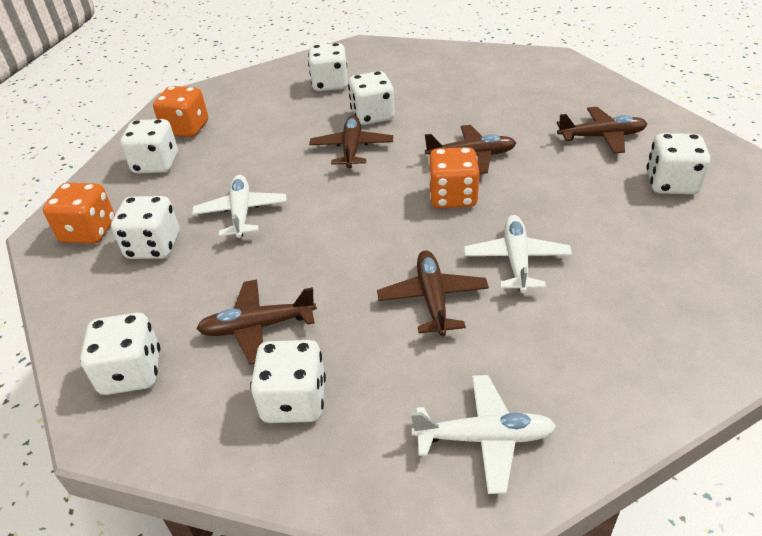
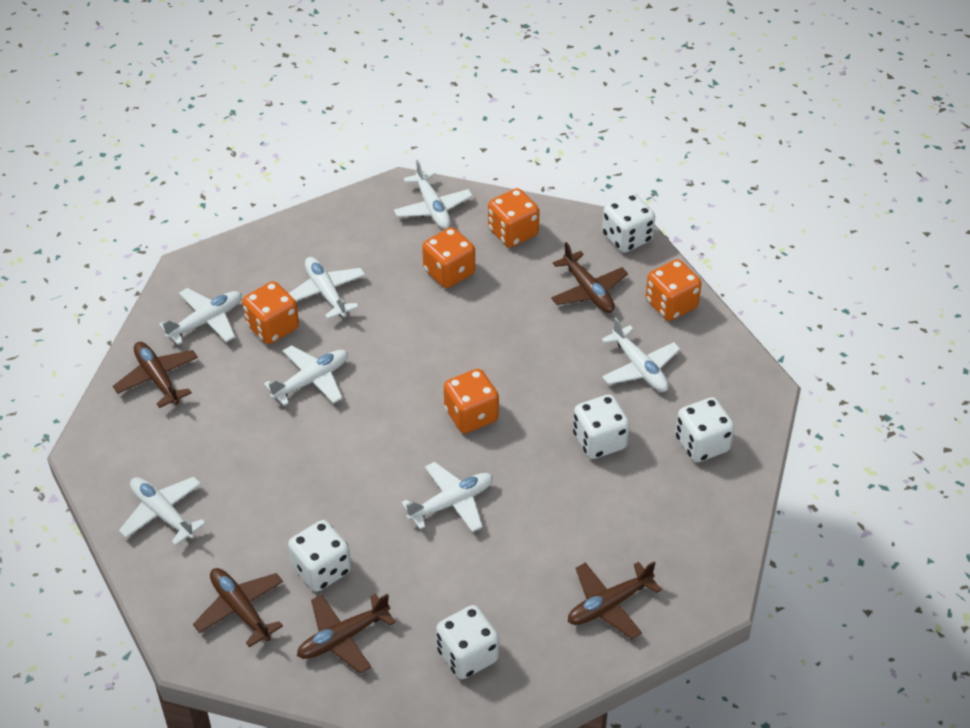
orange dice: 3 -> 5
white dice: 7 -> 5
white plane: 3 -> 7

